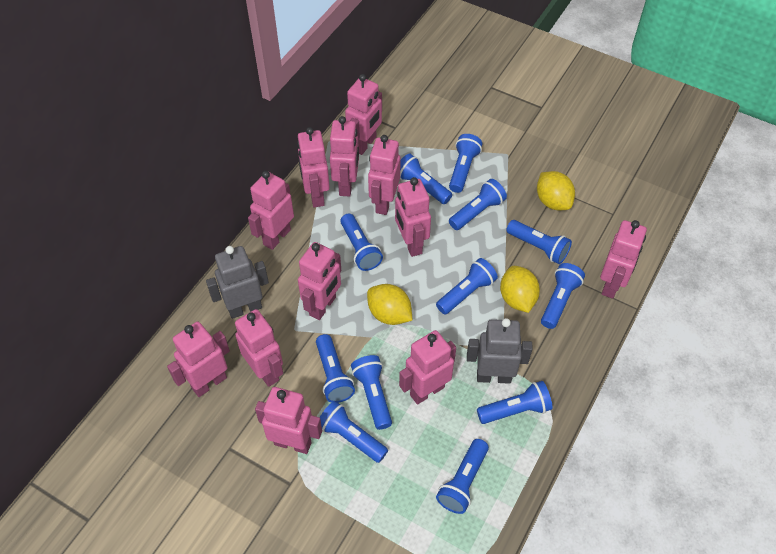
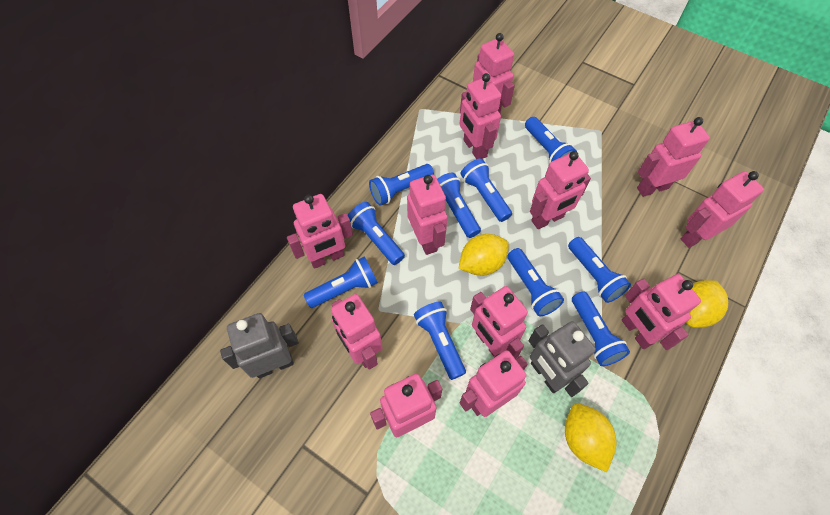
blue flashlight: 12 -> 10

